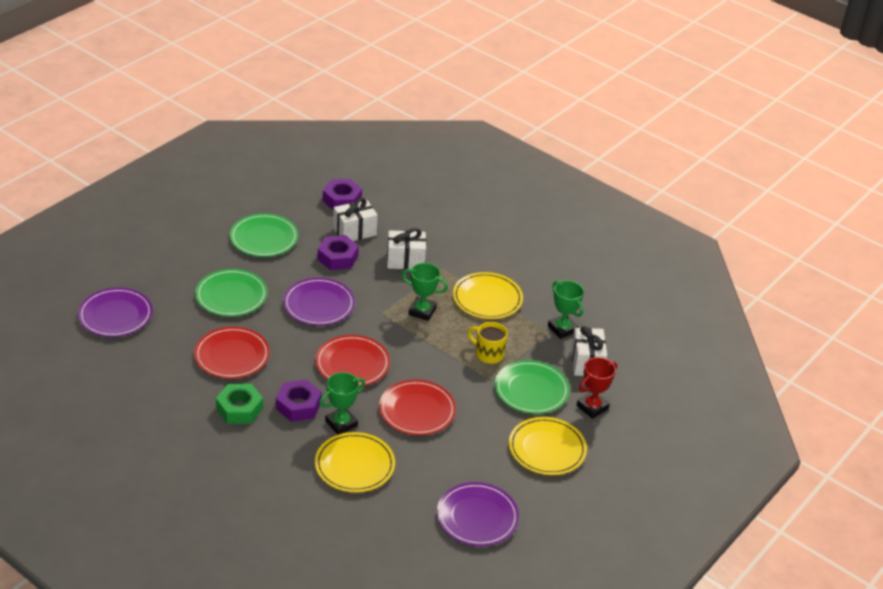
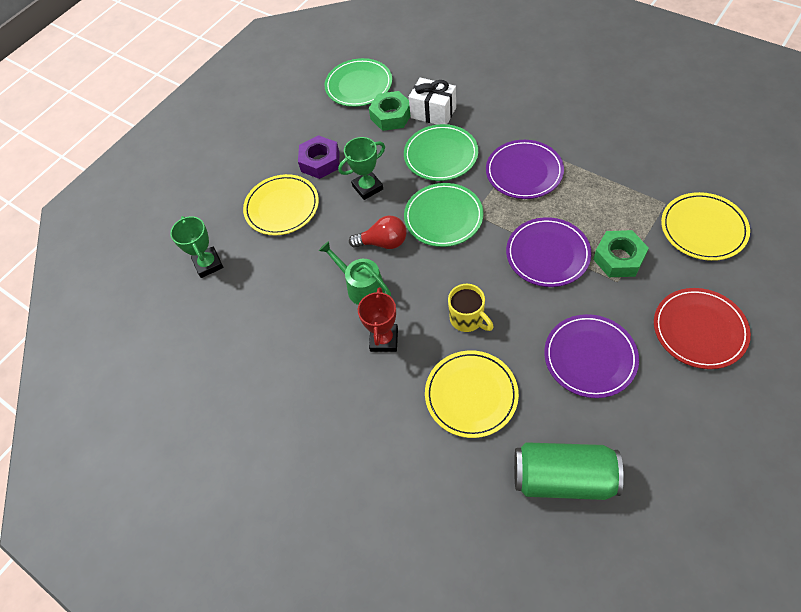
green can: 0 -> 1
green nut: 1 -> 2
green trophy: 3 -> 2
green watering can: 0 -> 1
purple nut: 3 -> 1
red light bulb: 0 -> 1
red plate: 3 -> 1
white gift: 3 -> 1

